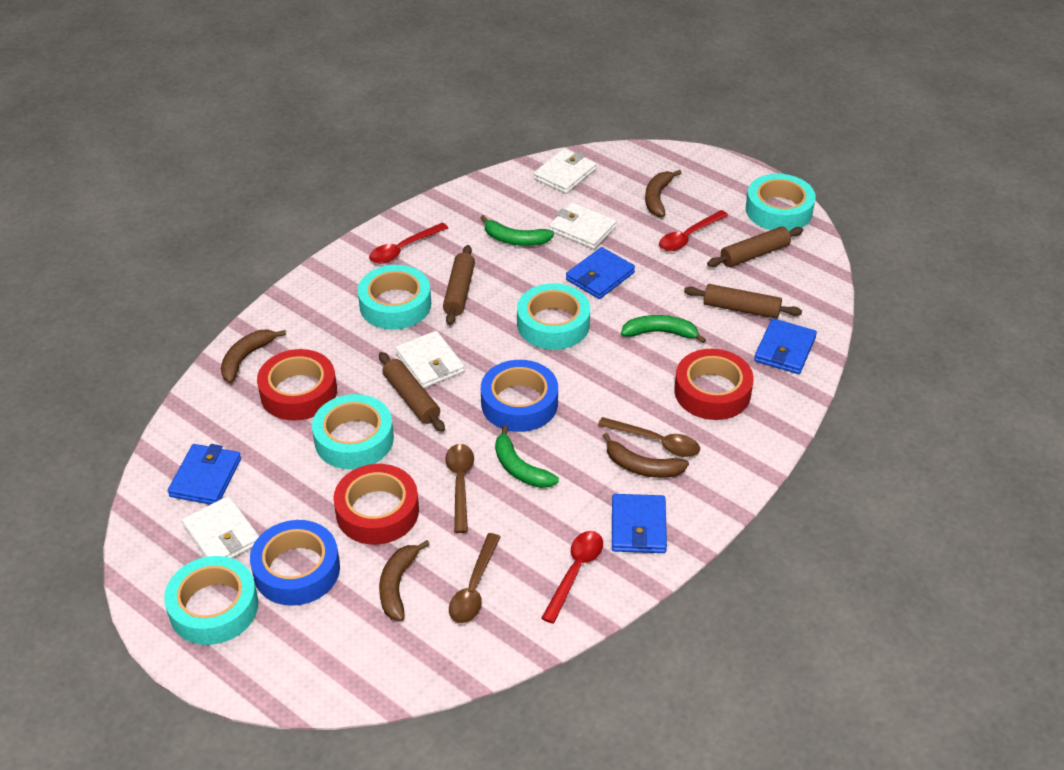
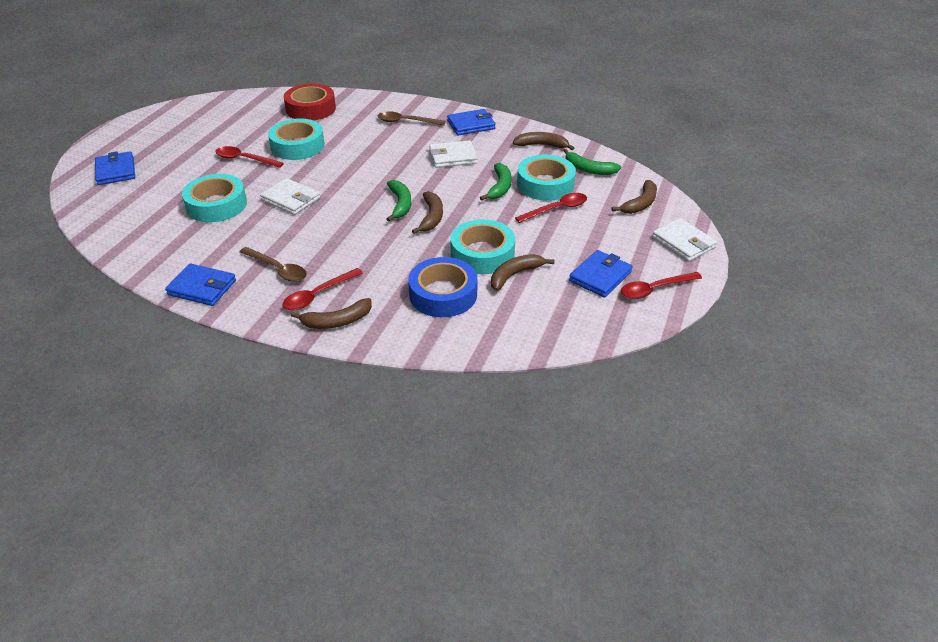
blue tape: 2 -> 1
brown banana: 4 -> 5
brown rolling pin: 4 -> 0
brown spoon: 3 -> 2
red spoon: 3 -> 4
red tape: 3 -> 1
turquoise tape: 5 -> 4
white wallet: 4 -> 3

